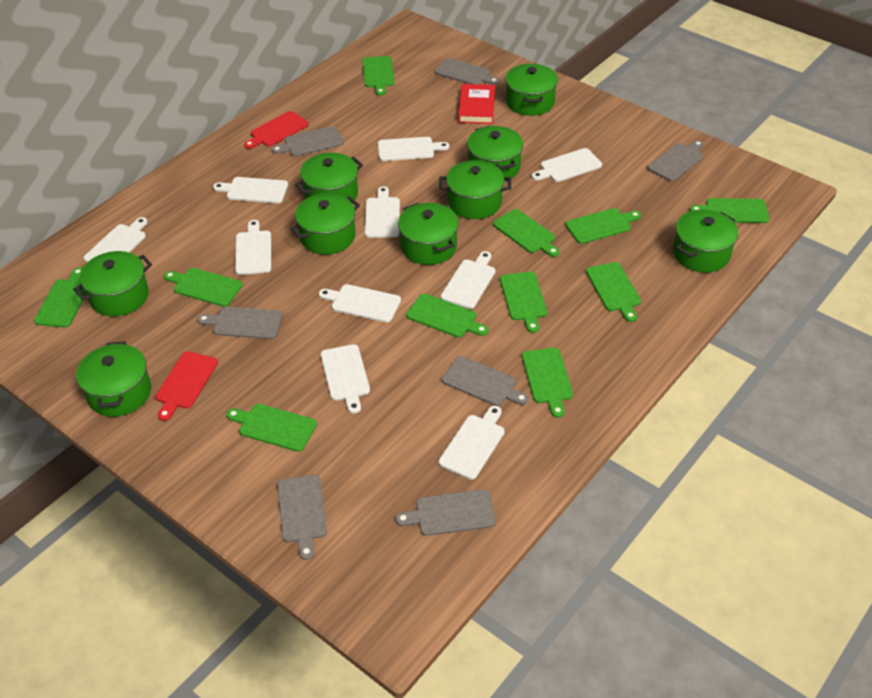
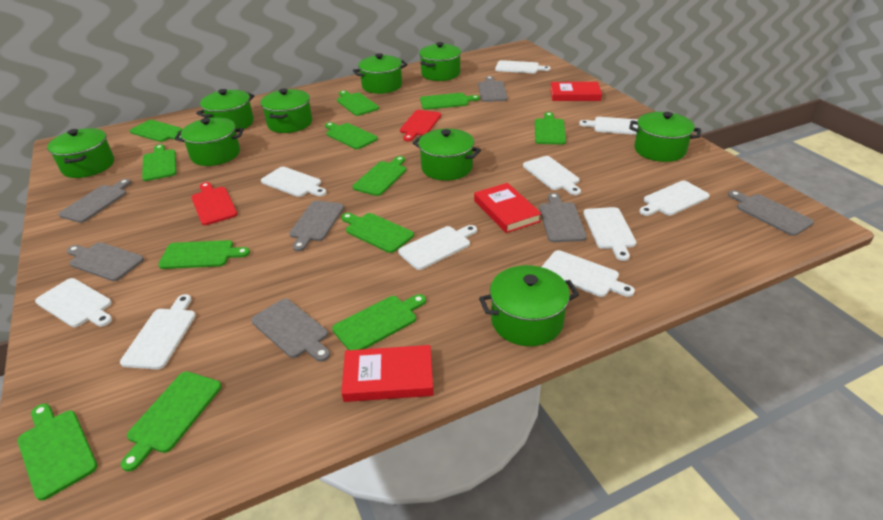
green cutting board: 11 -> 12
red book: 1 -> 3

